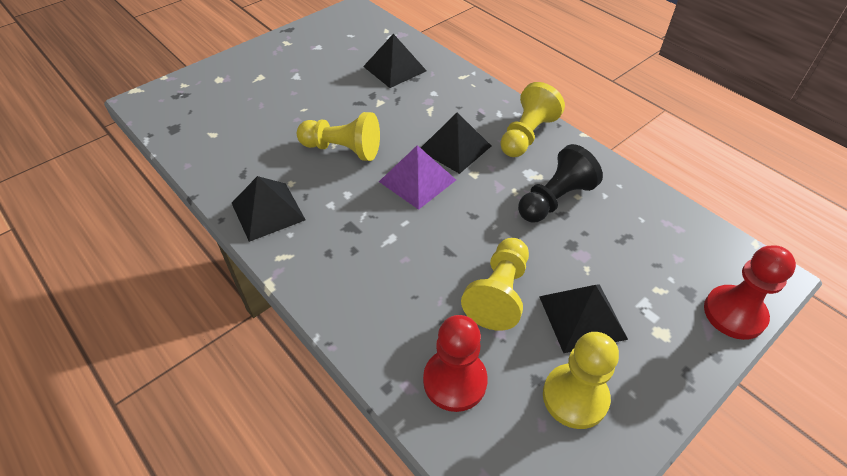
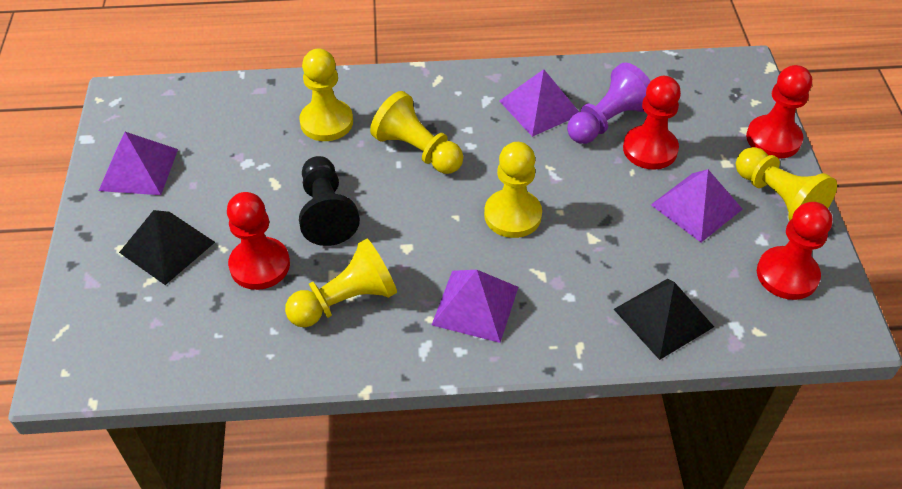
black pyramid: 4 -> 2
purple pawn: 0 -> 1
purple pyramid: 1 -> 4
red pawn: 2 -> 4
yellow pawn: 4 -> 5

